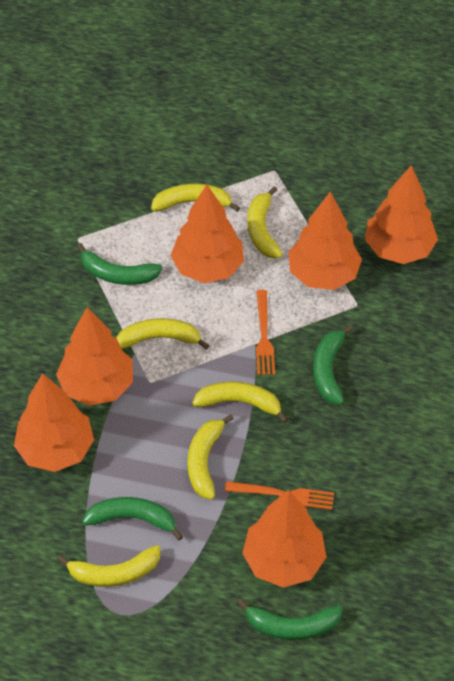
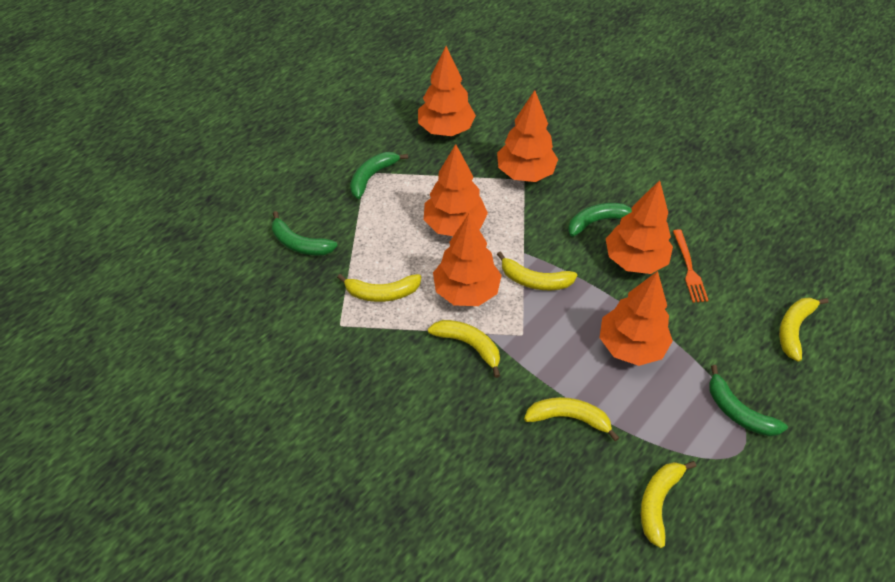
orange fork: 2 -> 1

